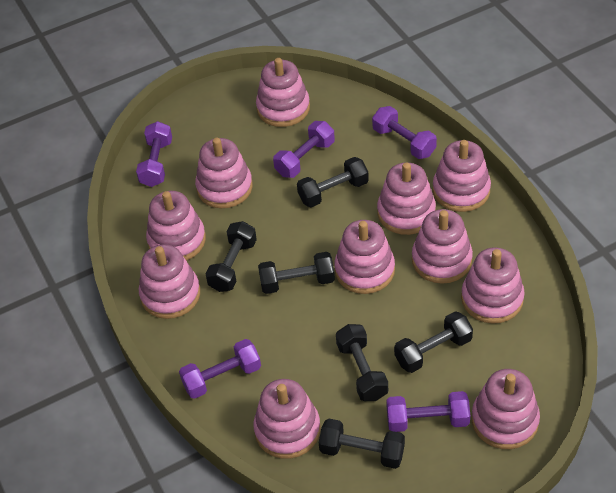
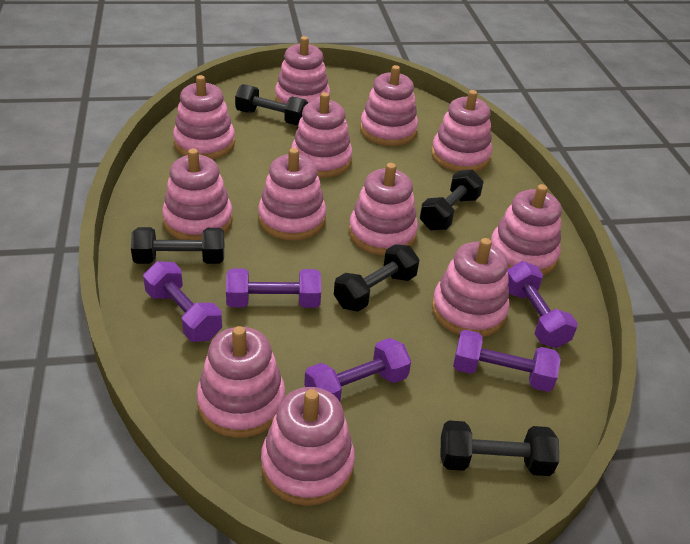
black dumbbell: 6 -> 5
pink stacking toy: 11 -> 12

